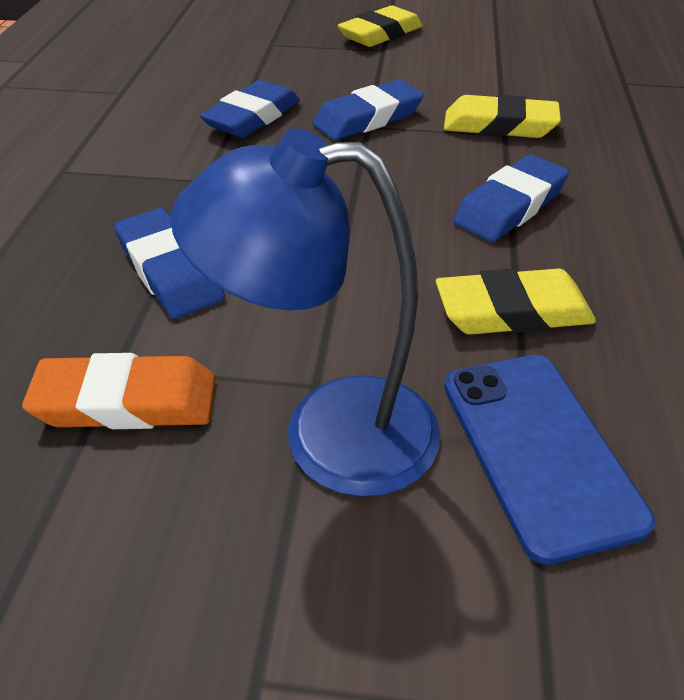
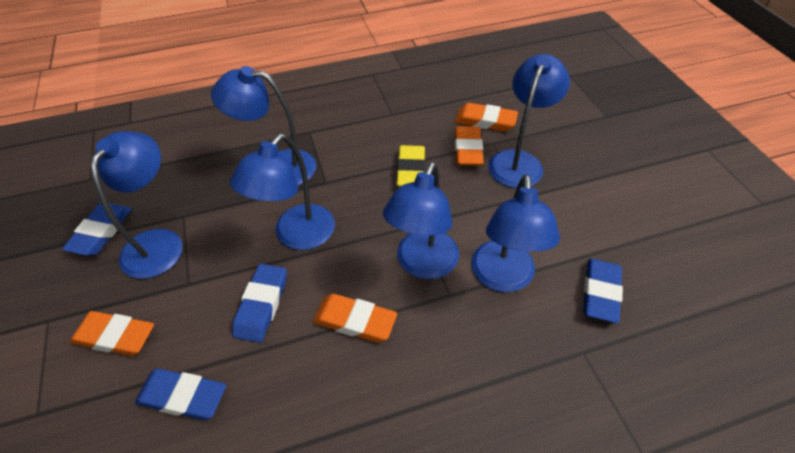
blue lamp: 1 -> 6
blue phone: 1 -> 0
orange eraser: 1 -> 4
yellow eraser: 3 -> 1

